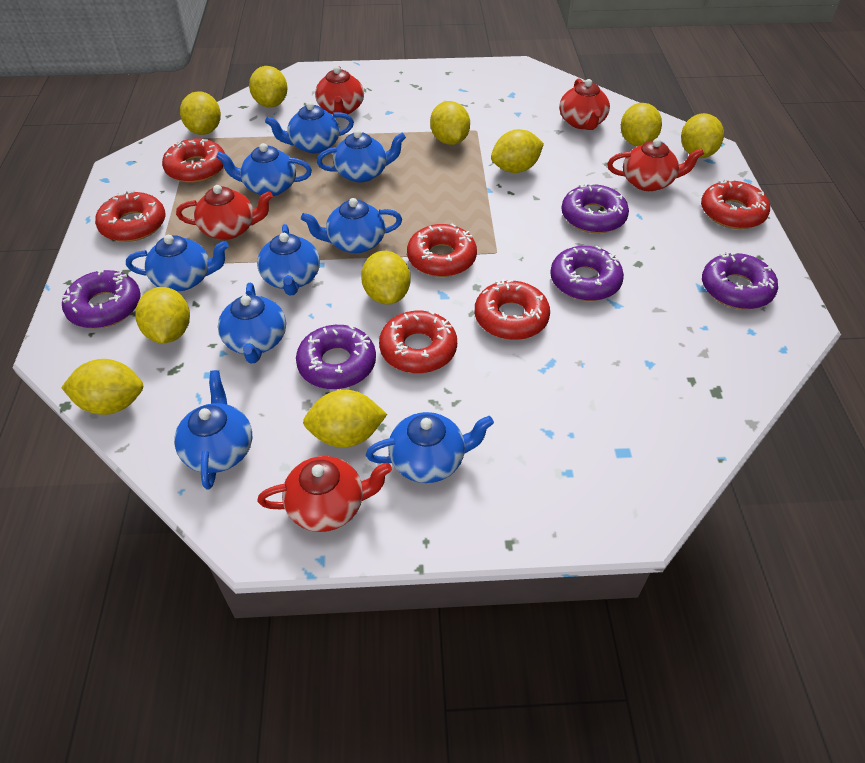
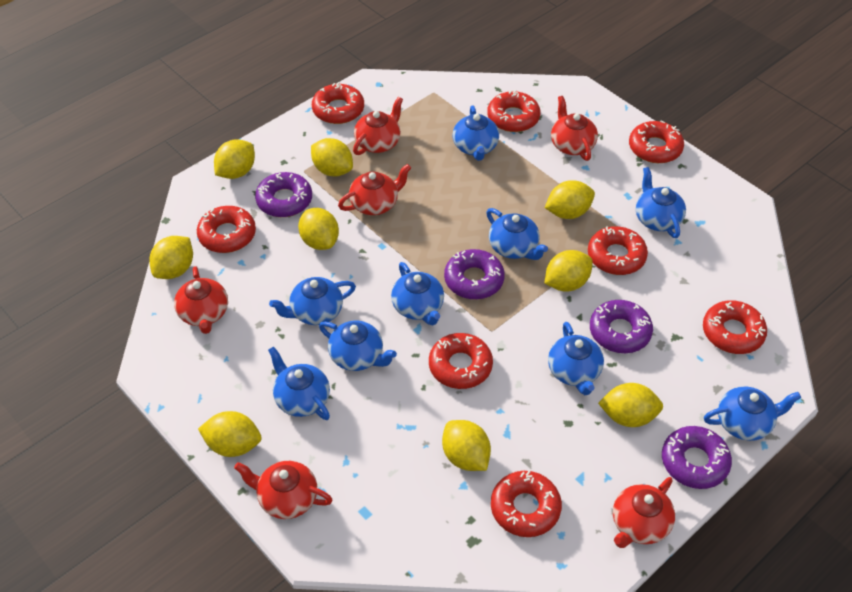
purple donut: 5 -> 4
red donut: 6 -> 8
red teapot: 5 -> 6
yellow lemon: 10 -> 9

